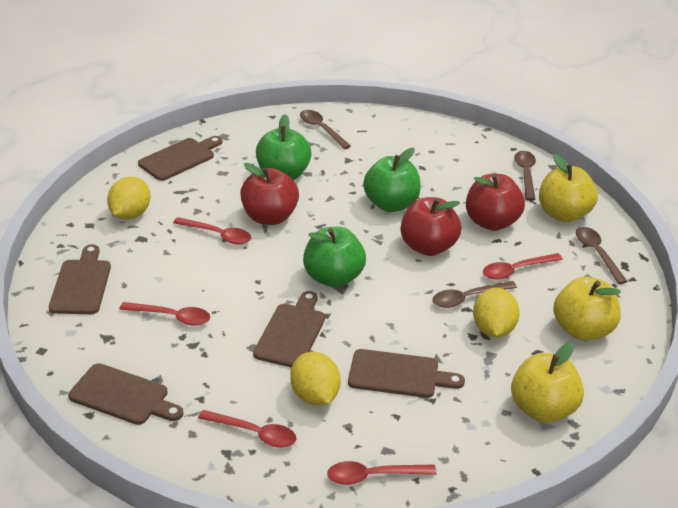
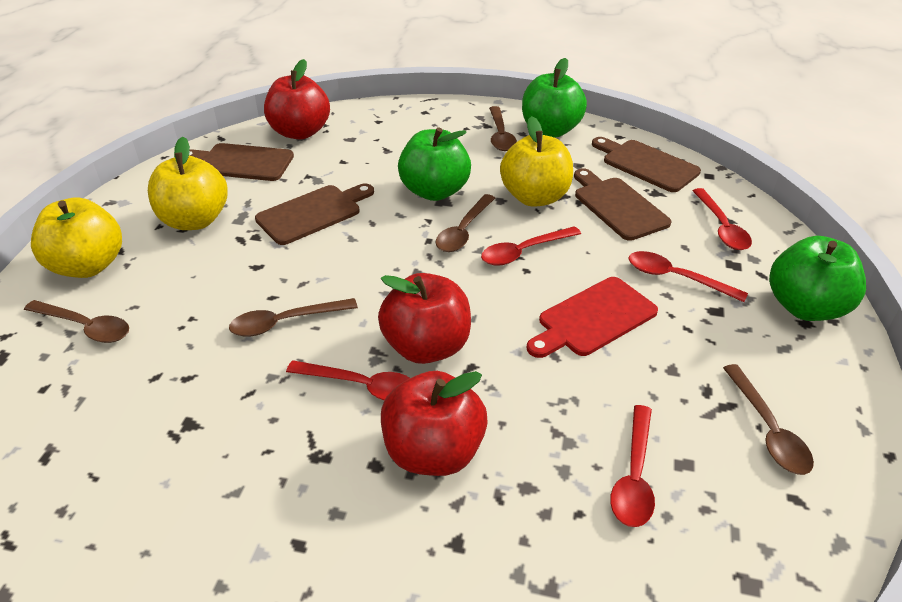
brown cutting board: 5 -> 4
brown spoon: 4 -> 5
red cutting board: 0 -> 1
yellow lemon: 3 -> 0

